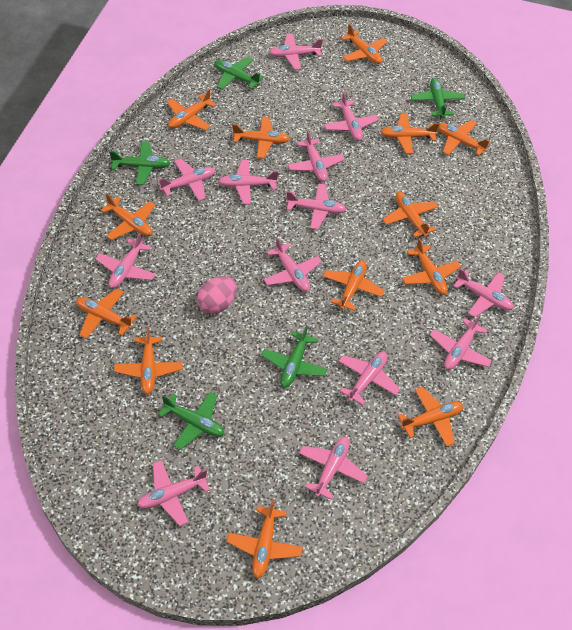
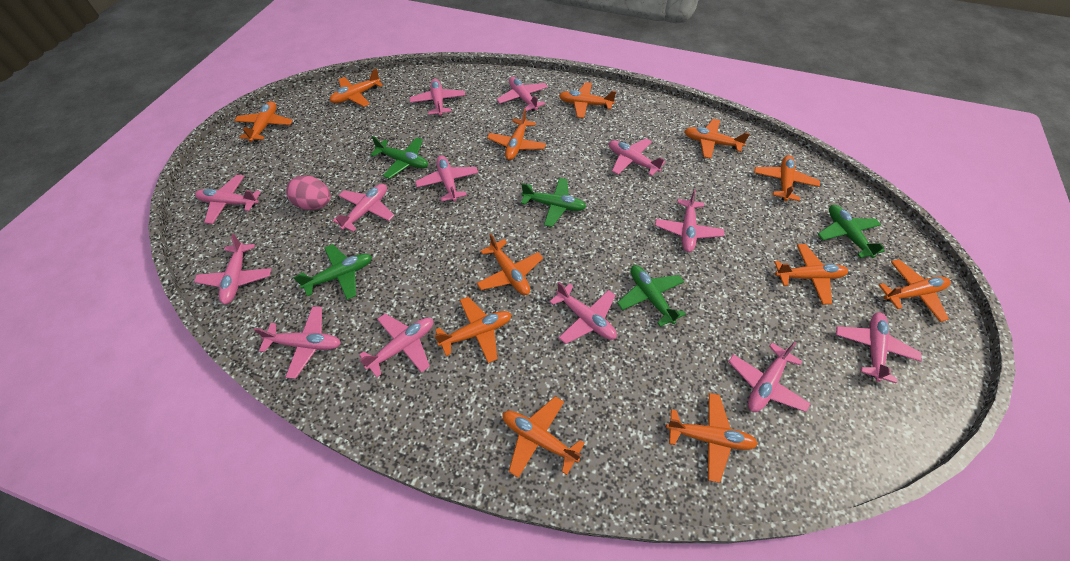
orange plane: 13 -> 12

